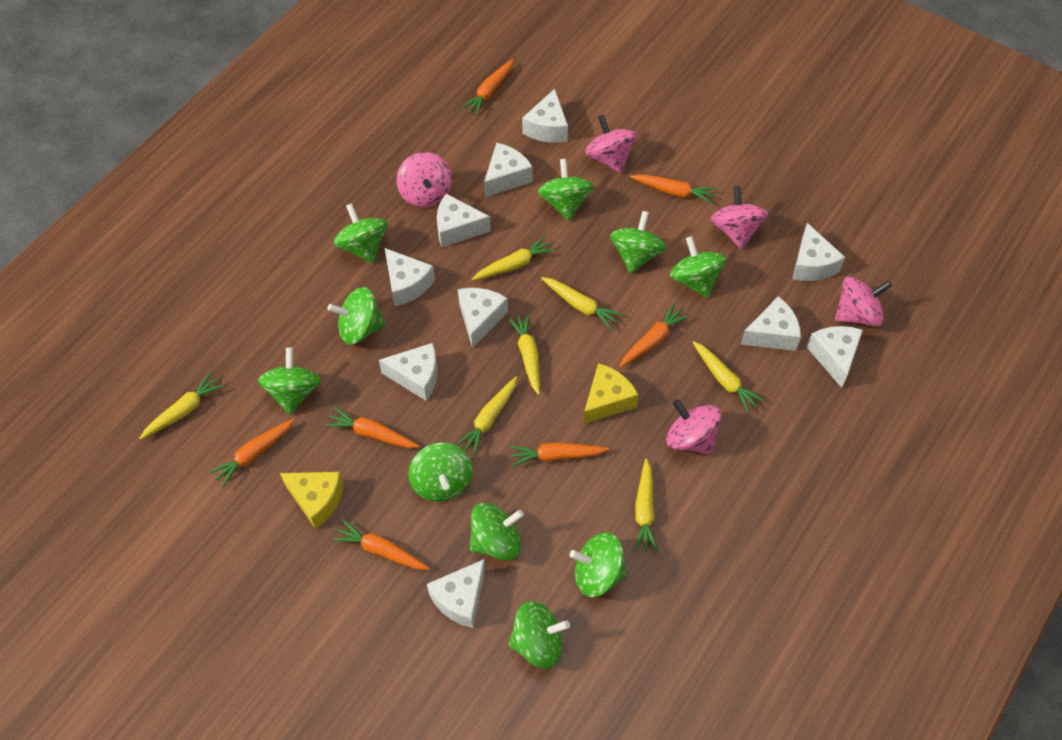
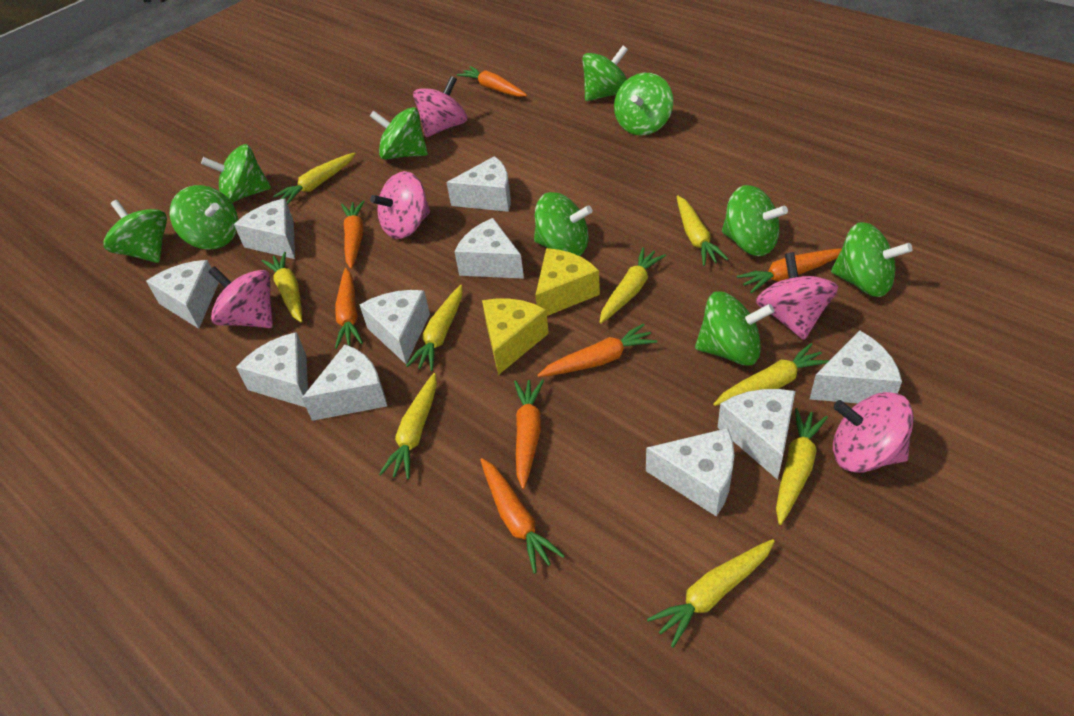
yellow carrot: 7 -> 9

